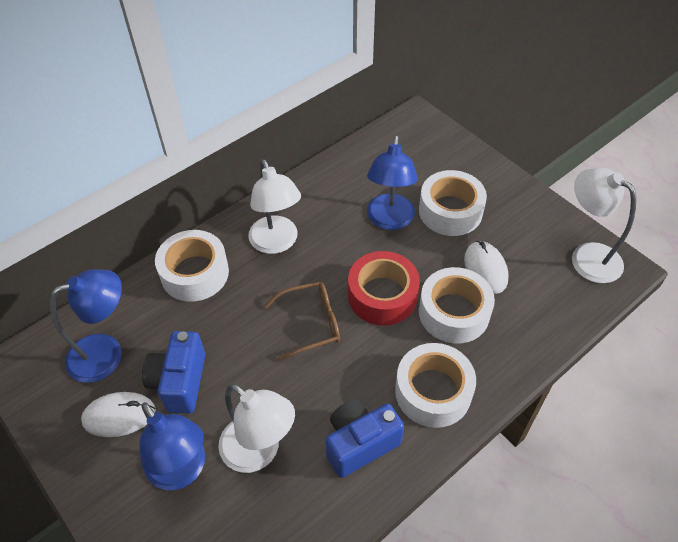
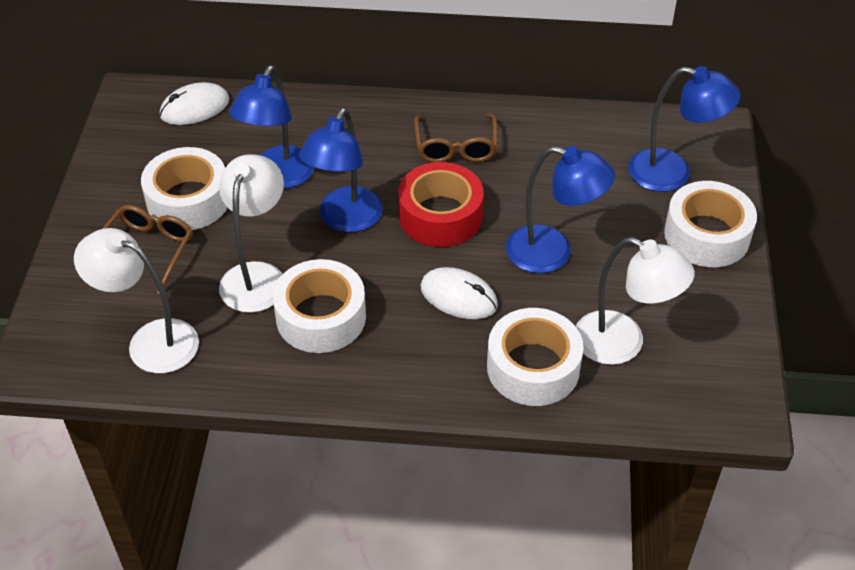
blue camera: 2 -> 0
blue lamp: 3 -> 4
brown glasses: 1 -> 2

